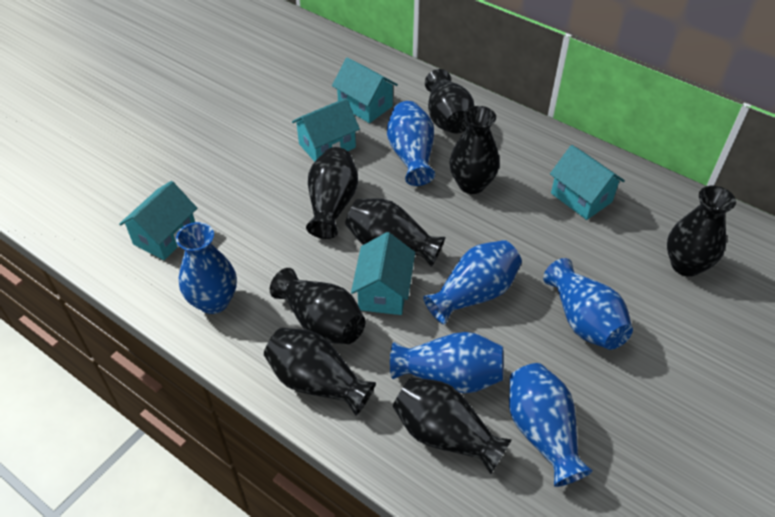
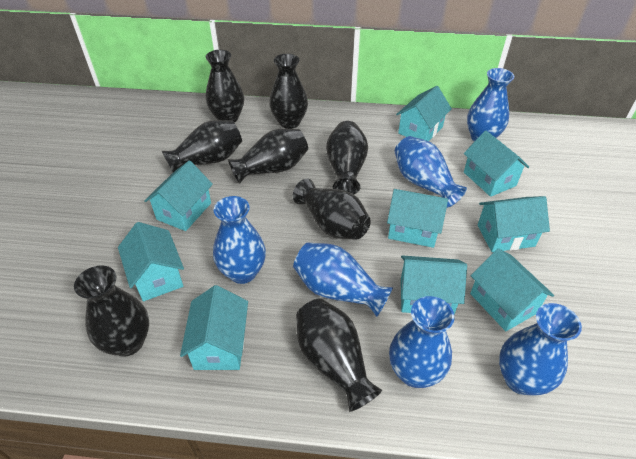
turquoise house: 5 -> 9

